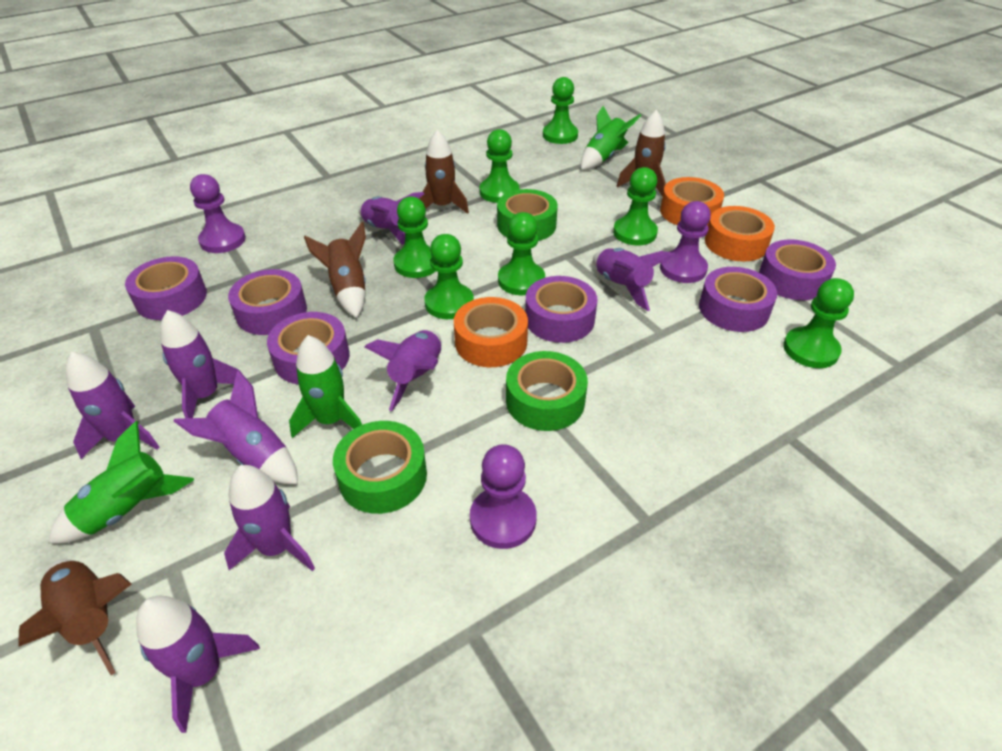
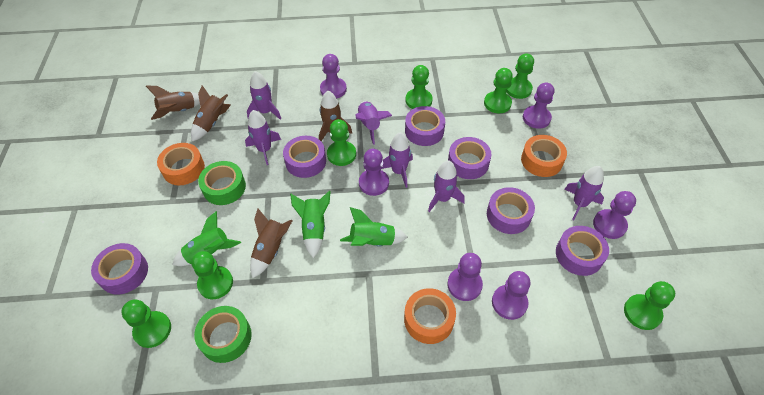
green tape: 3 -> 2
purple pawn: 3 -> 6
purple rocket: 8 -> 6

